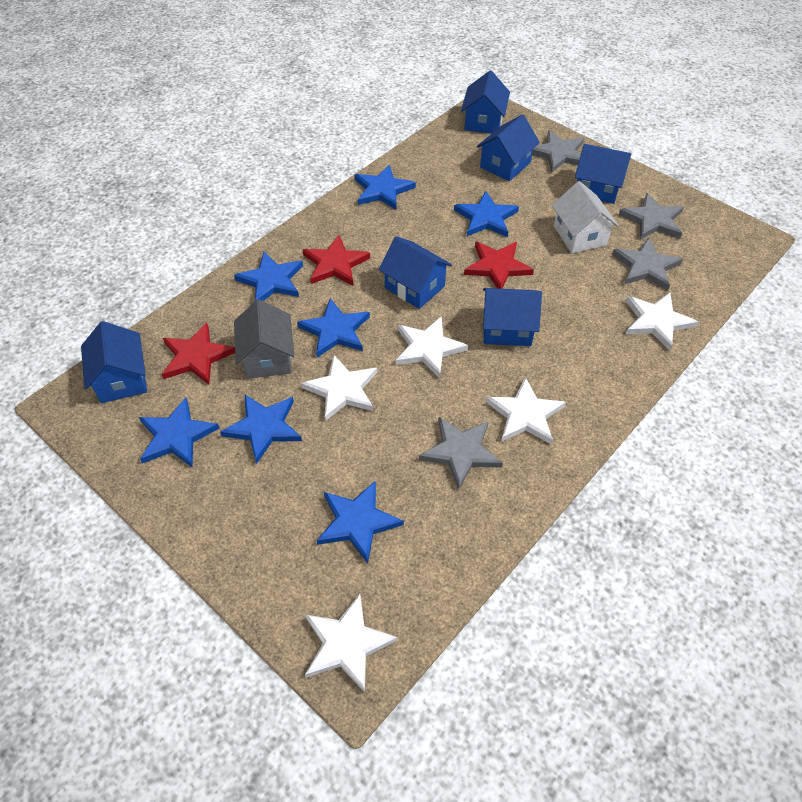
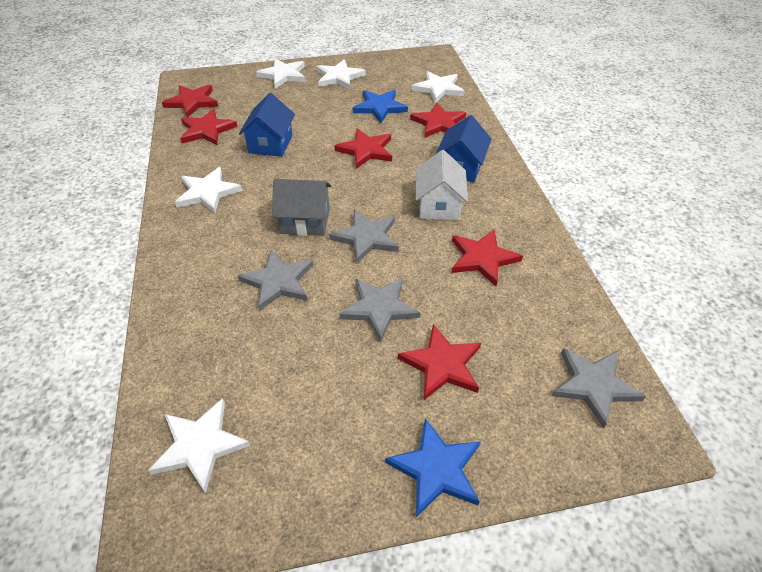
blue house: 6 -> 2
blue star: 7 -> 2
red star: 3 -> 6

